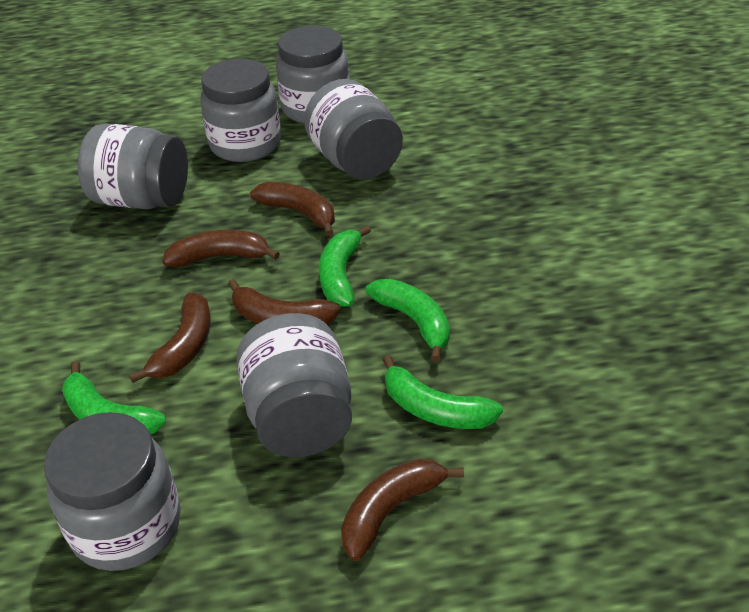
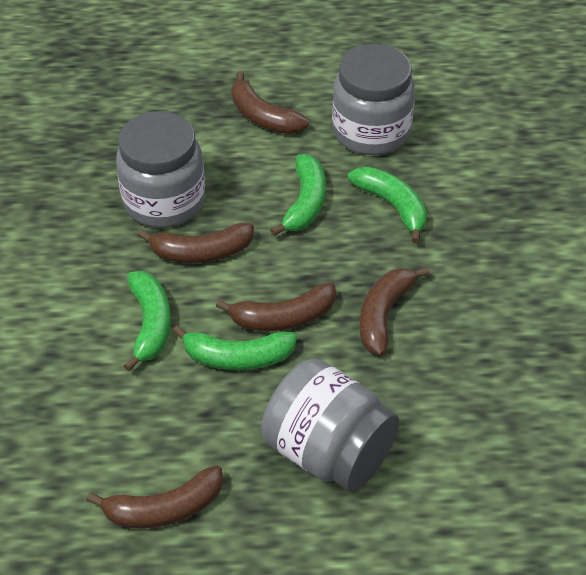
grey jar: 6 -> 3

